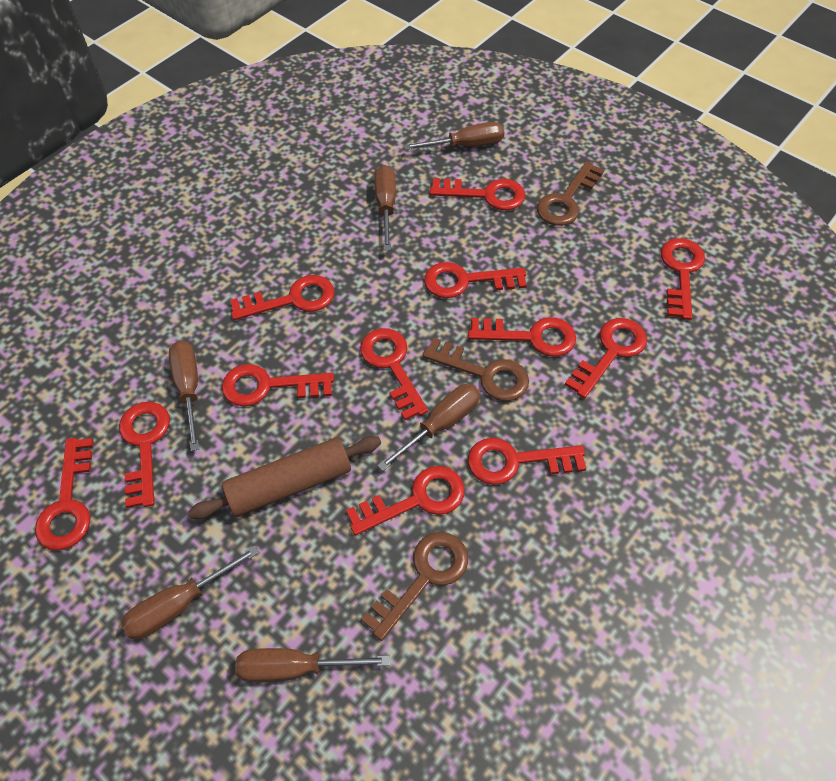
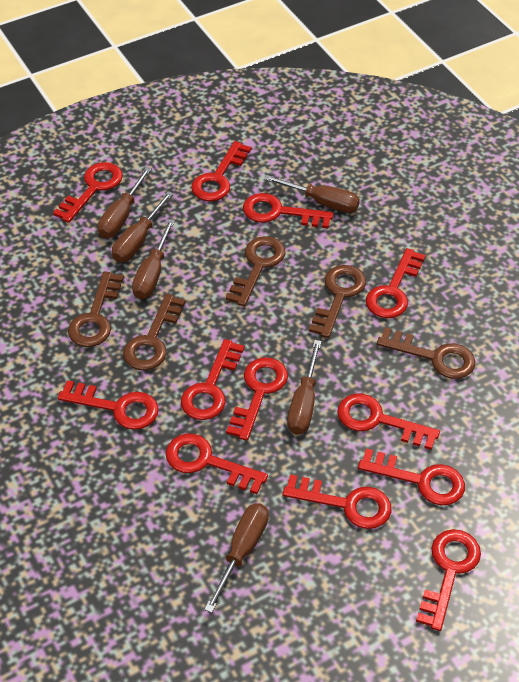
brown key: 3 -> 5
brown rolling pin: 1 -> 0

